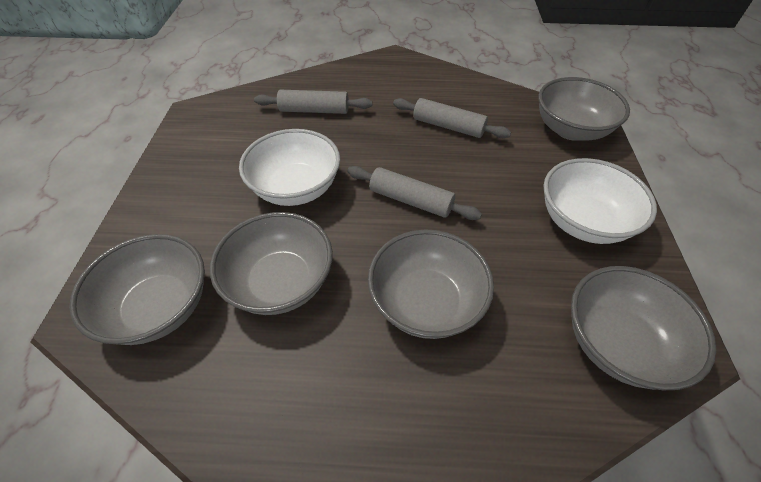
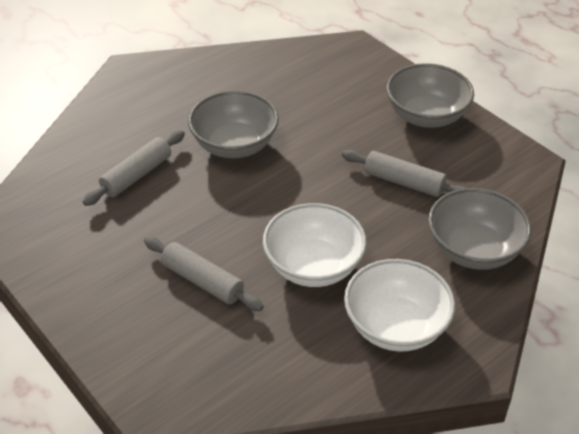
grey bowl: 5 -> 3

